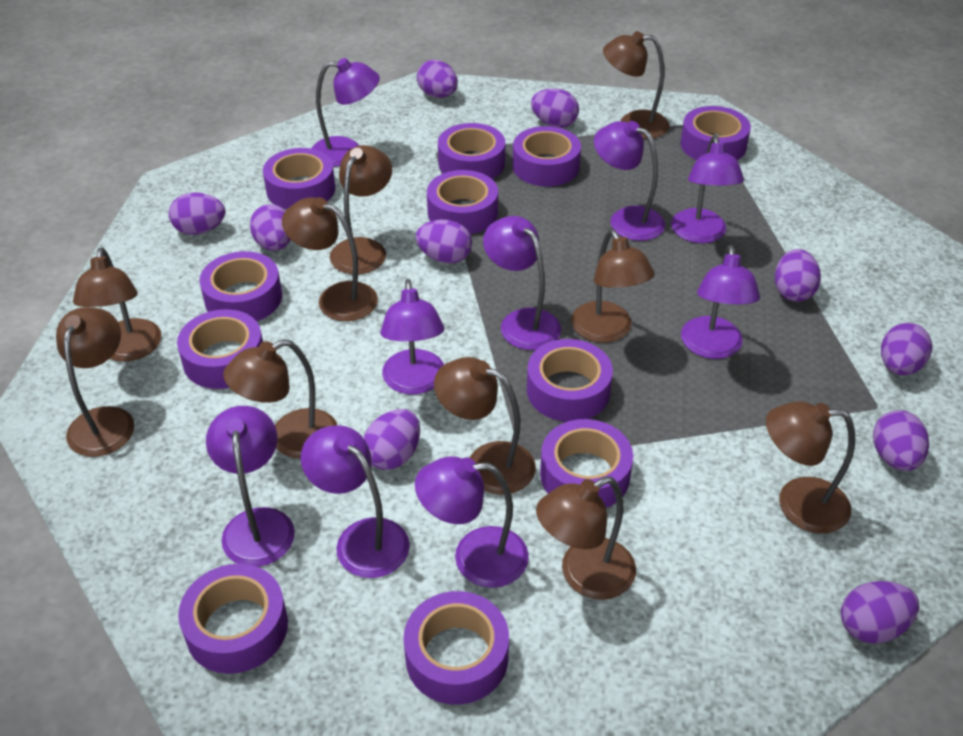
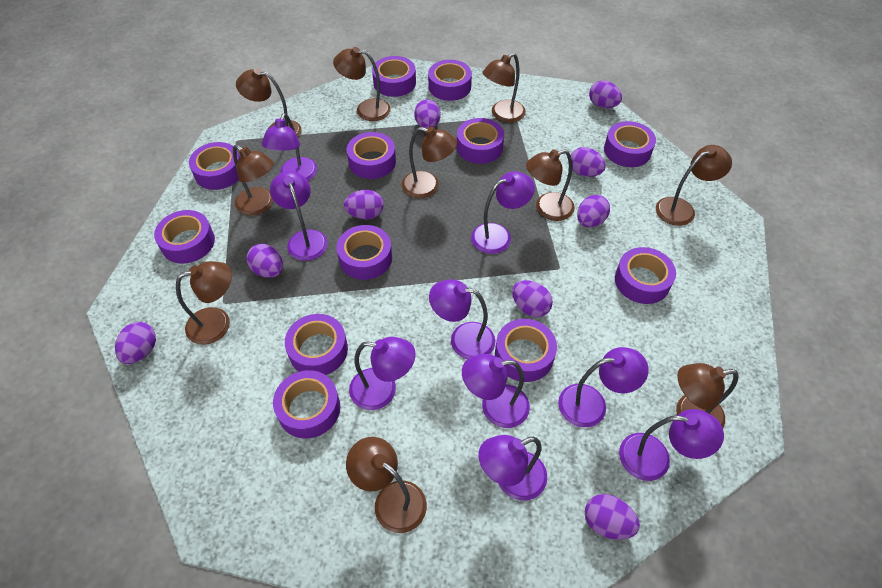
purple egg: 10 -> 9
purple tape: 11 -> 12

